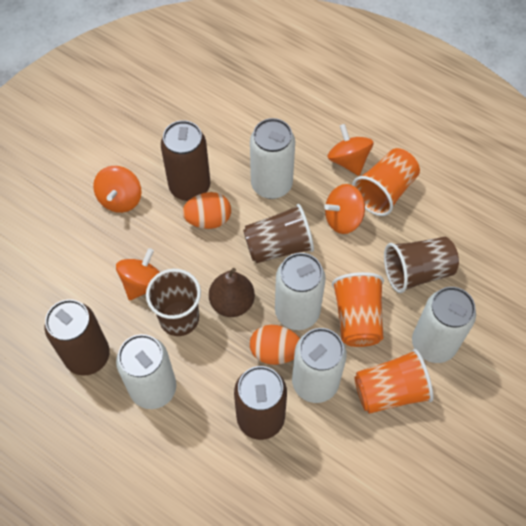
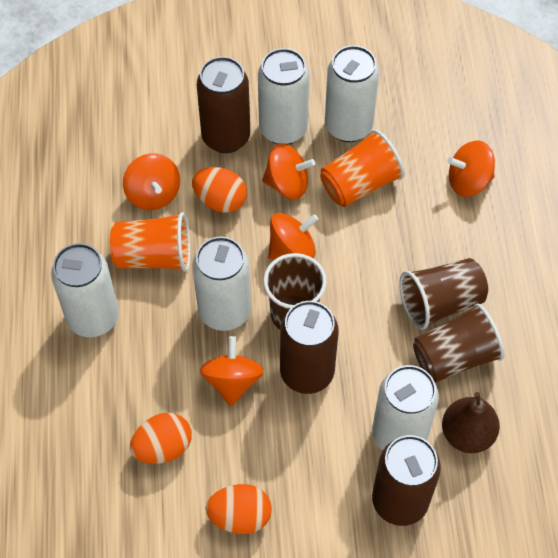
orange cup: 3 -> 2
orange egg: 2 -> 3
orange spinning top: 4 -> 5

